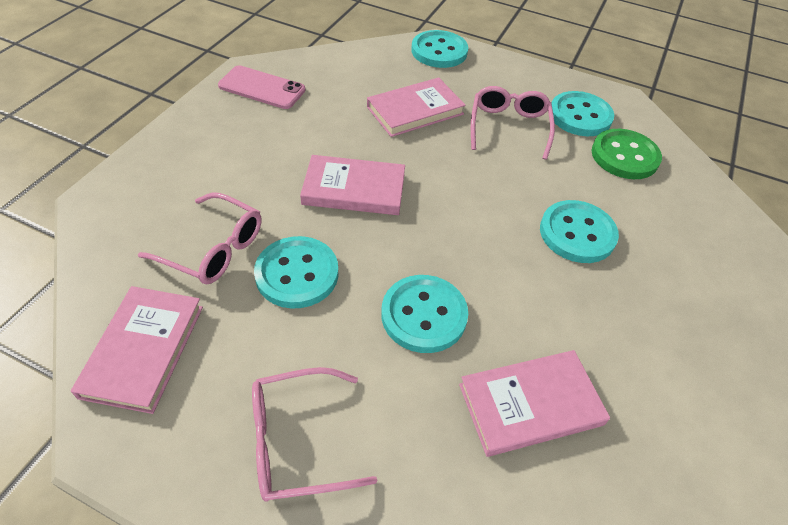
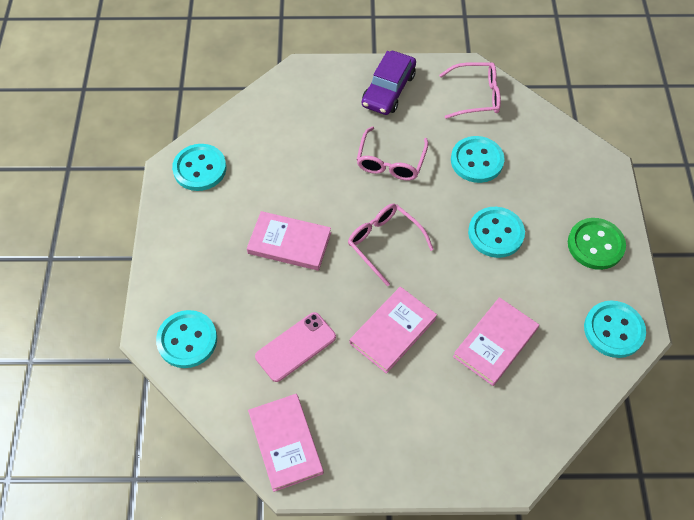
purple car: 0 -> 1

